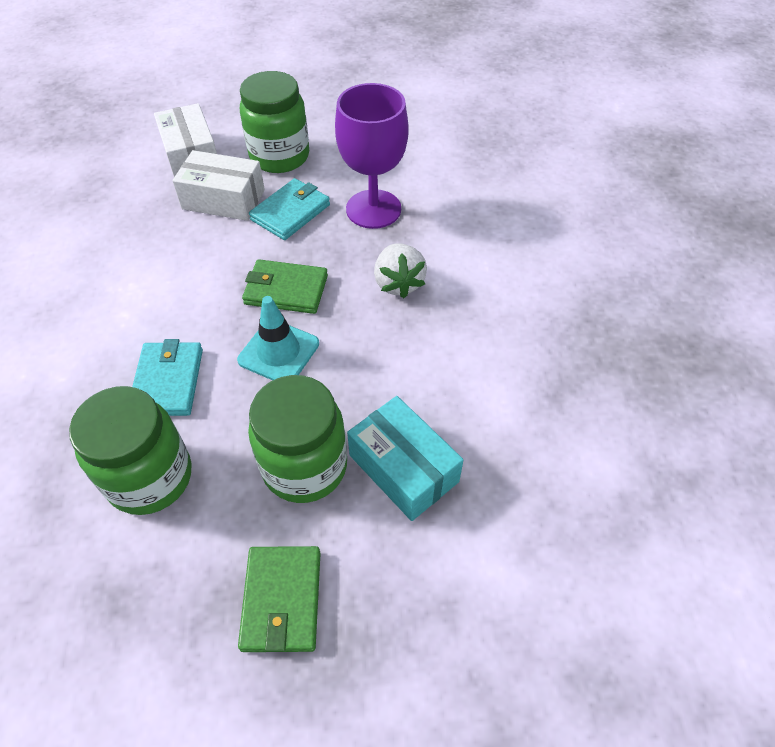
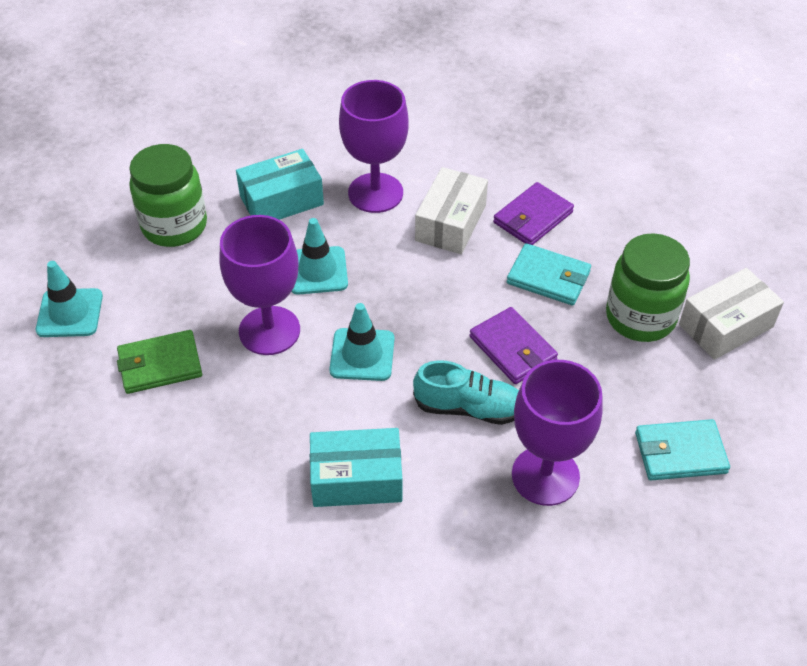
green jar: 3 -> 2
green wallet: 2 -> 1
purple goblet: 1 -> 3
purple wallet: 0 -> 2
turquoise box: 1 -> 2
turquoise shoe: 0 -> 1
turquoise traffic cone: 1 -> 3
white strawberry: 1 -> 0

